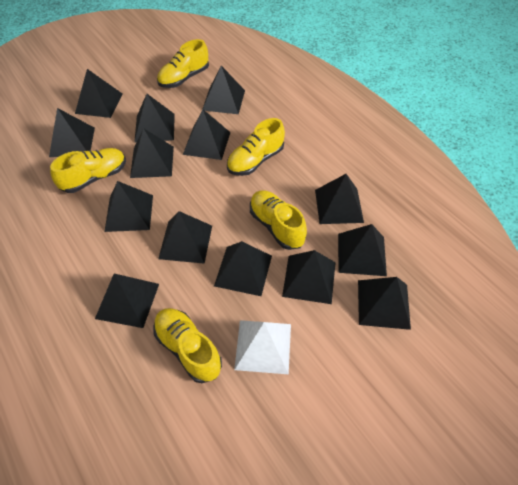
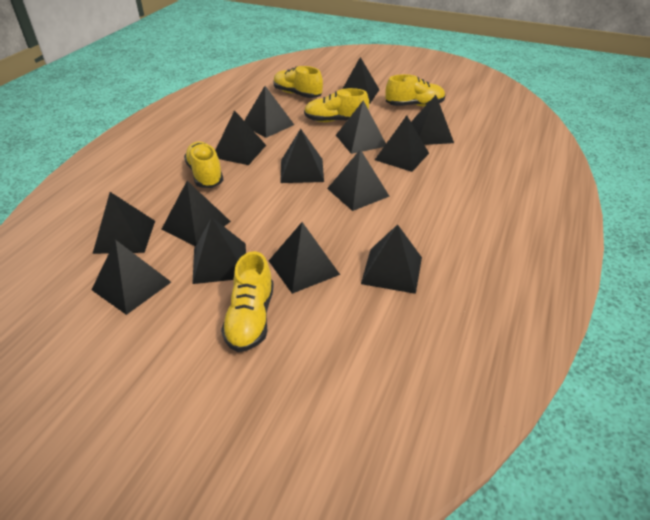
white pyramid: 1 -> 0

